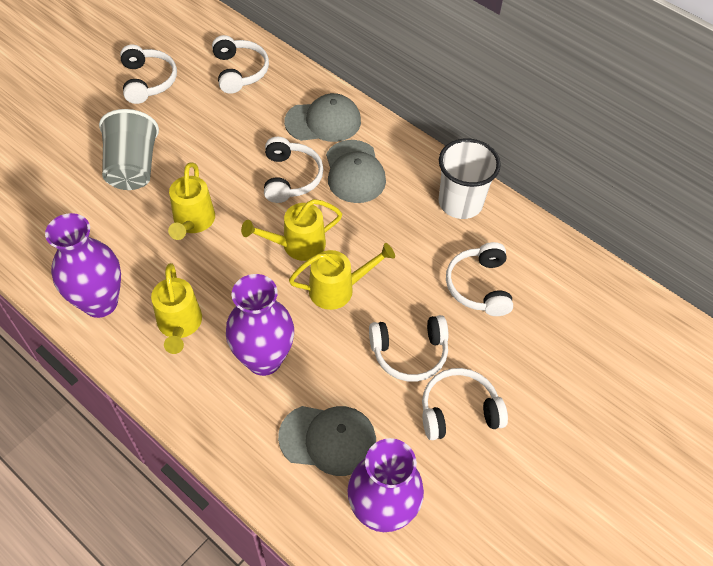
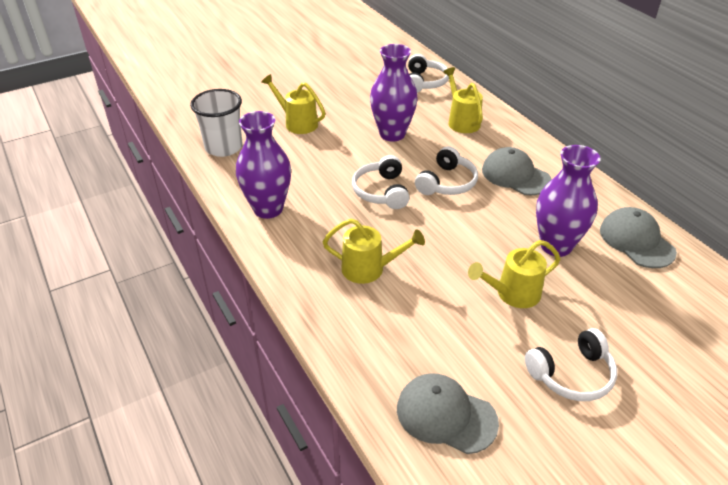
grey cup: 1 -> 0
white headphones: 6 -> 4

